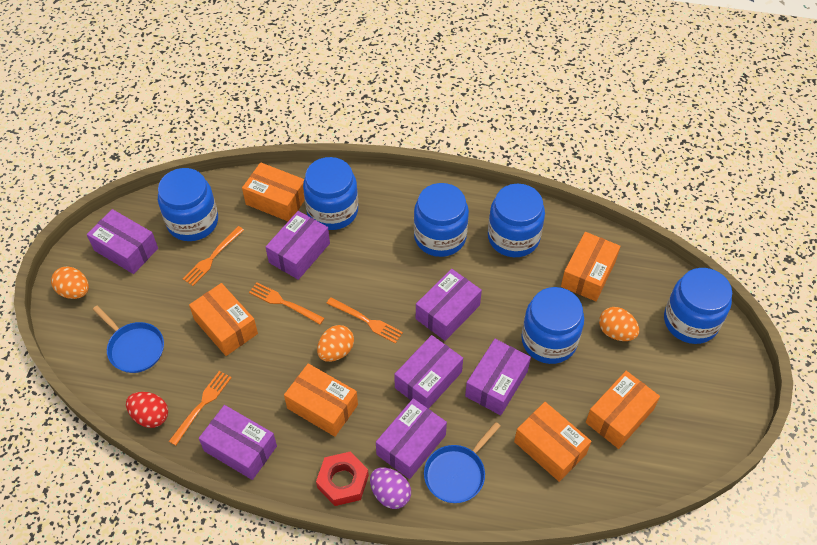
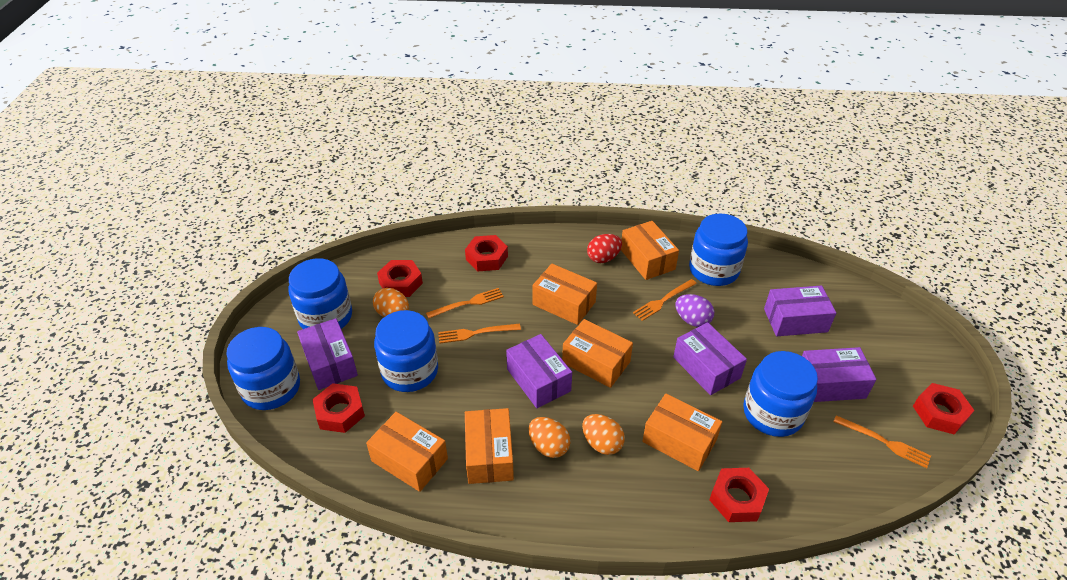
blue jar: 6 -> 5
blue pan: 2 -> 0
purple box: 7 -> 5
red nut: 1 -> 5

